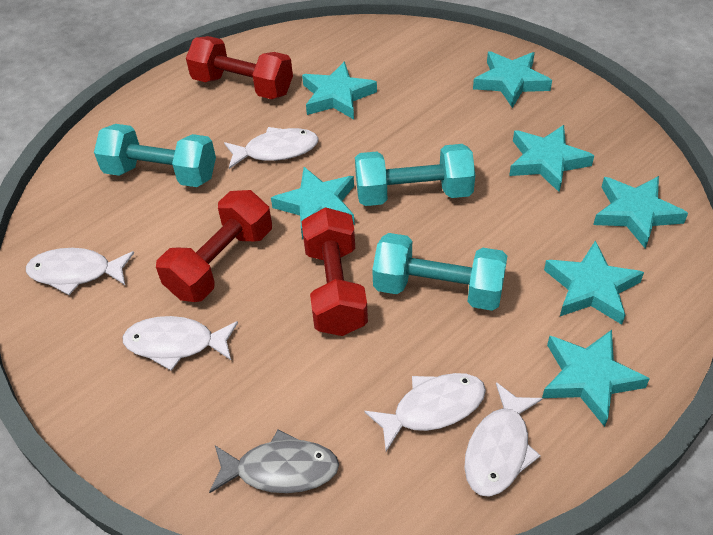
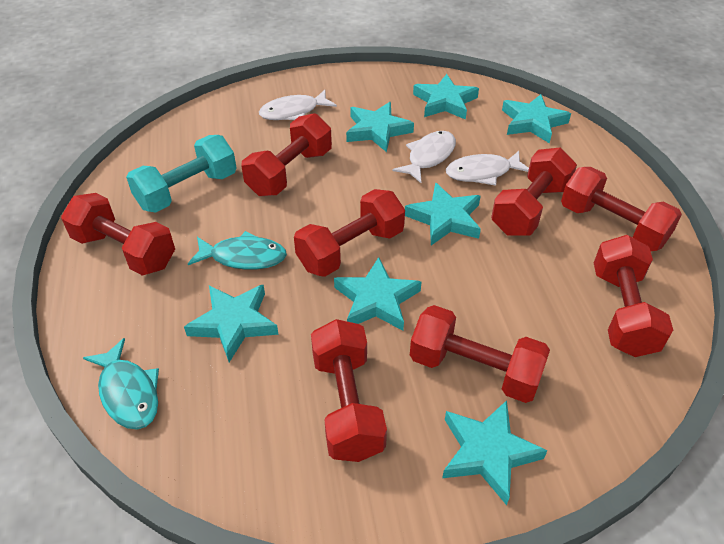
grey fish: 1 -> 0
red dumbbell: 3 -> 8
turquoise dumbbell: 3 -> 1
turquoise fish: 0 -> 2
white fish: 5 -> 3

